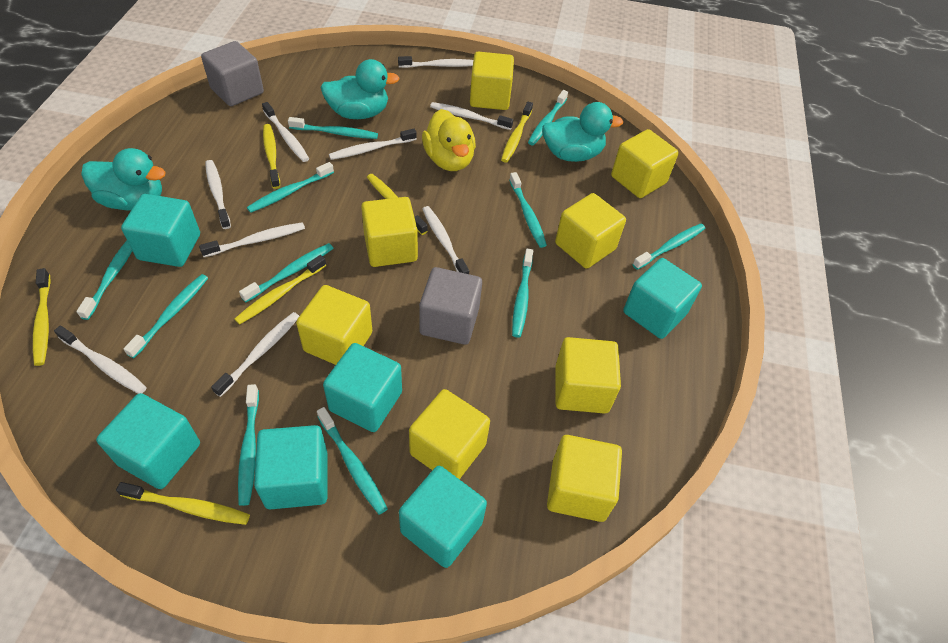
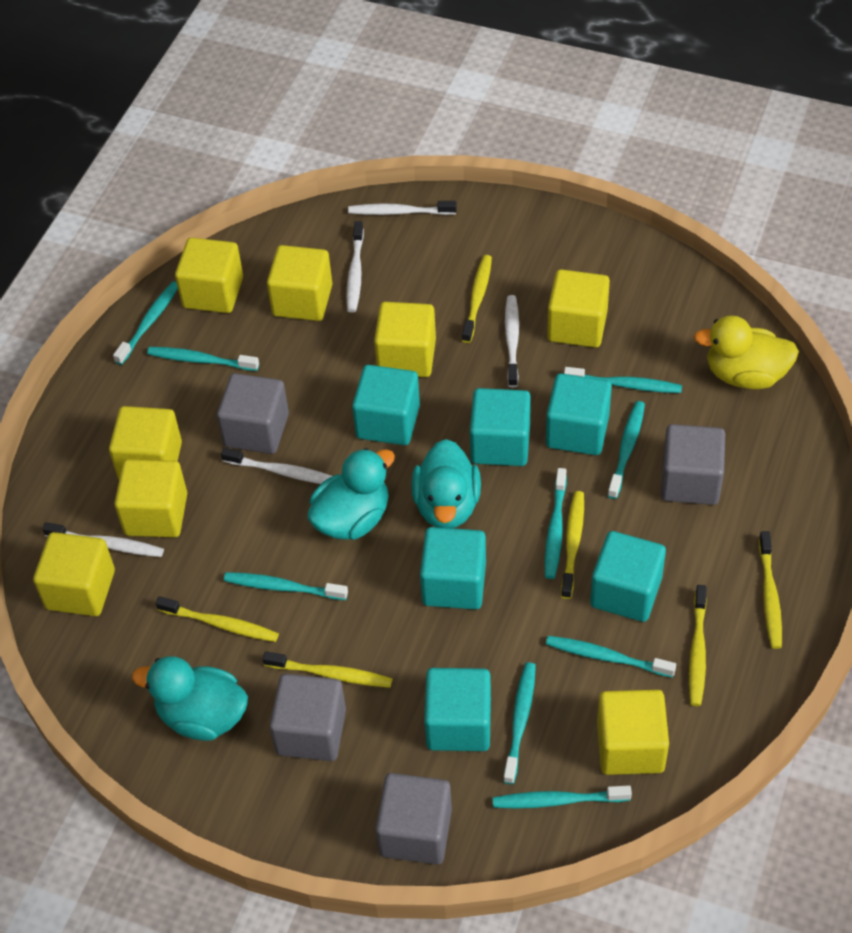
grey cube: 2 -> 4
turquoise toothbrush: 11 -> 9
white toothbrush: 9 -> 5

